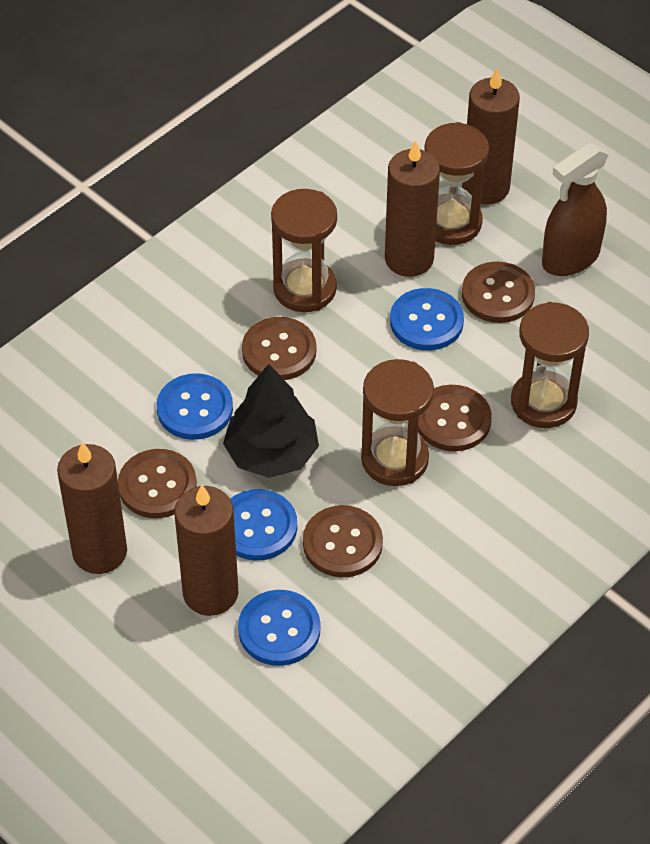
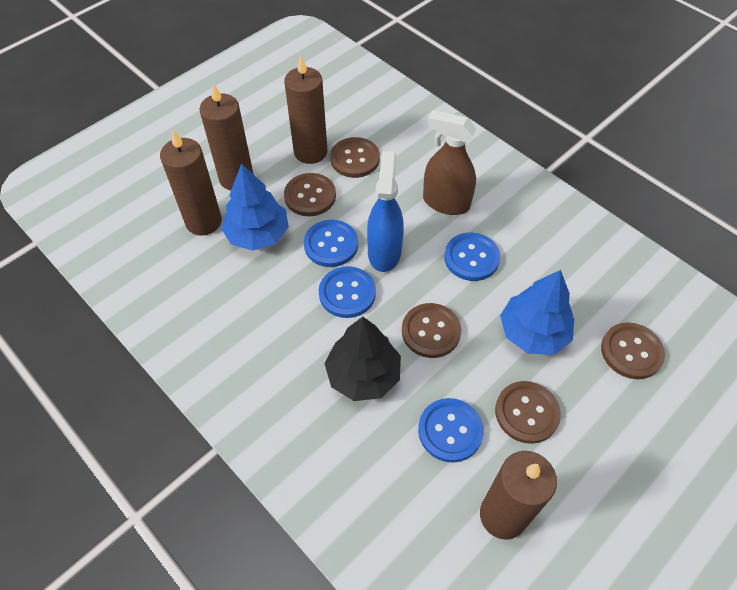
blue spray bottle: 0 -> 1
blue tree: 0 -> 2
brown hourglass: 4 -> 0

